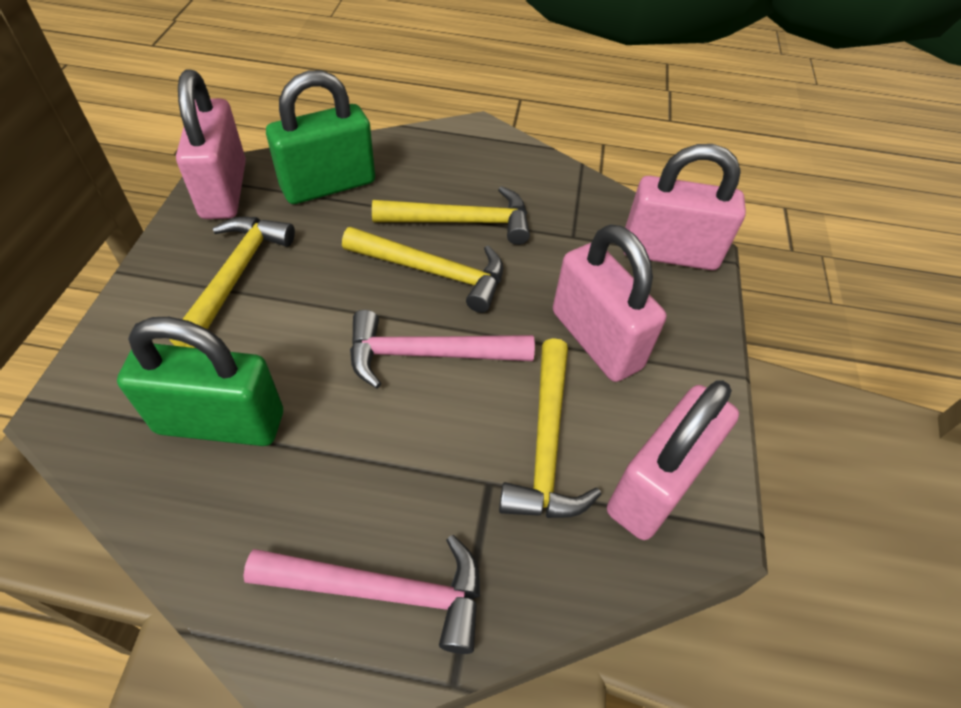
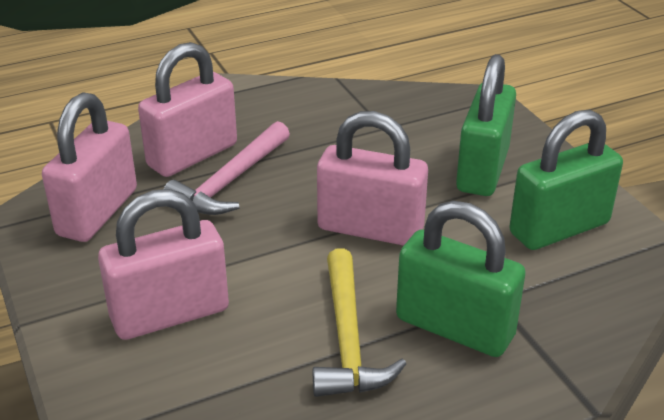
green padlock: 2 -> 3
pink hammer: 2 -> 1
yellow hammer: 4 -> 1

